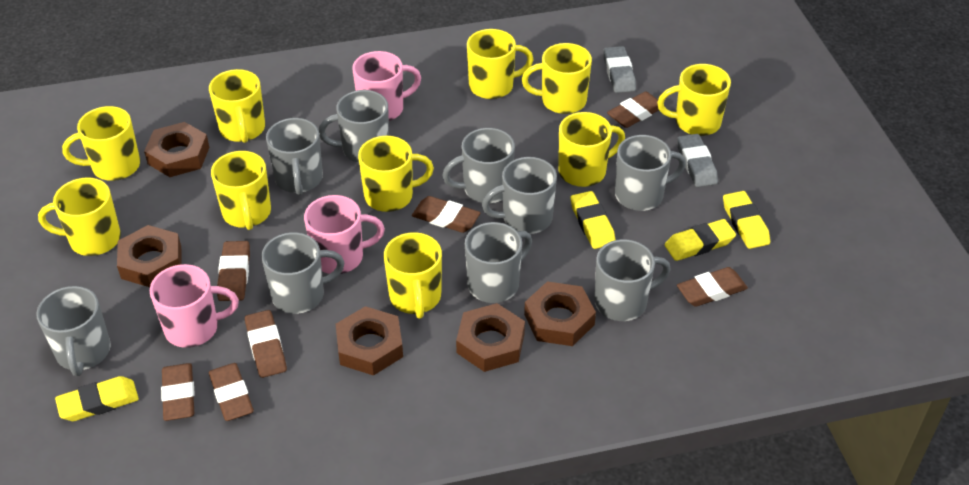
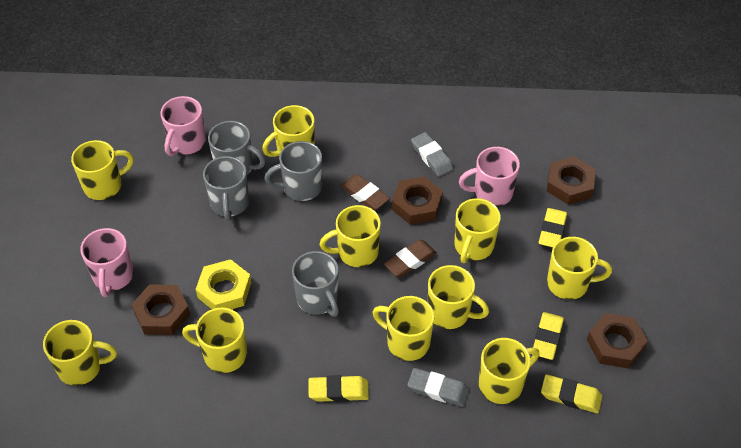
brown eraser: 7 -> 2
brown nut: 5 -> 4
grey mug: 9 -> 4
yellow nut: 0 -> 1

